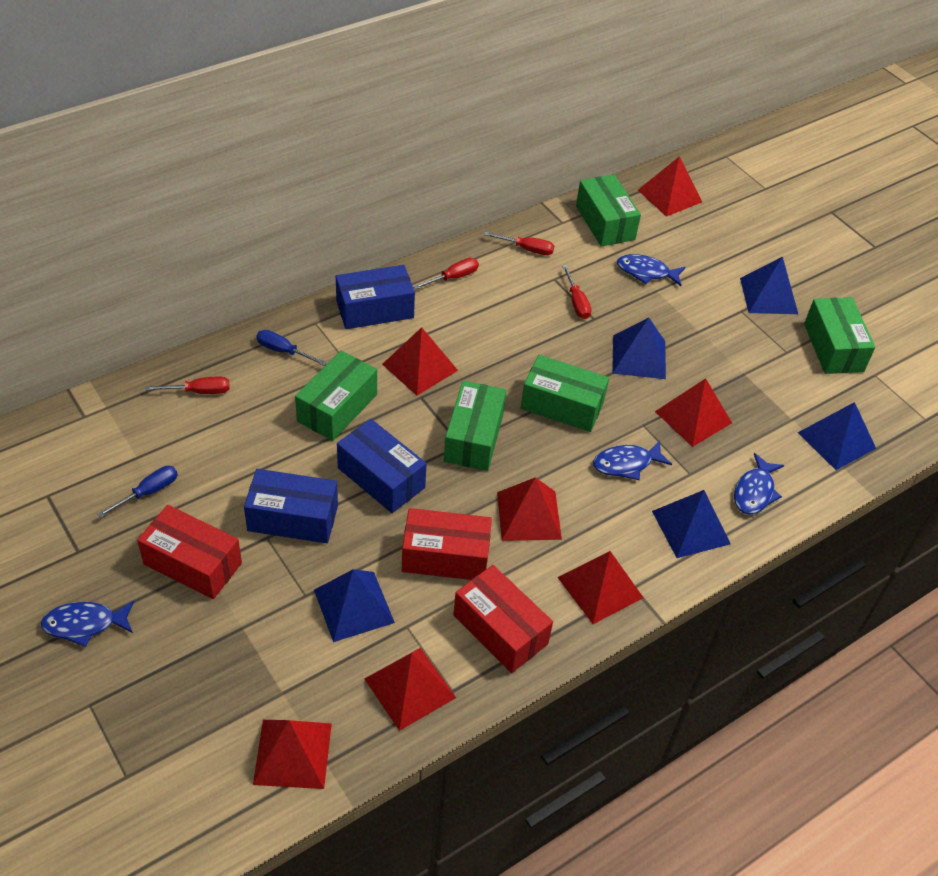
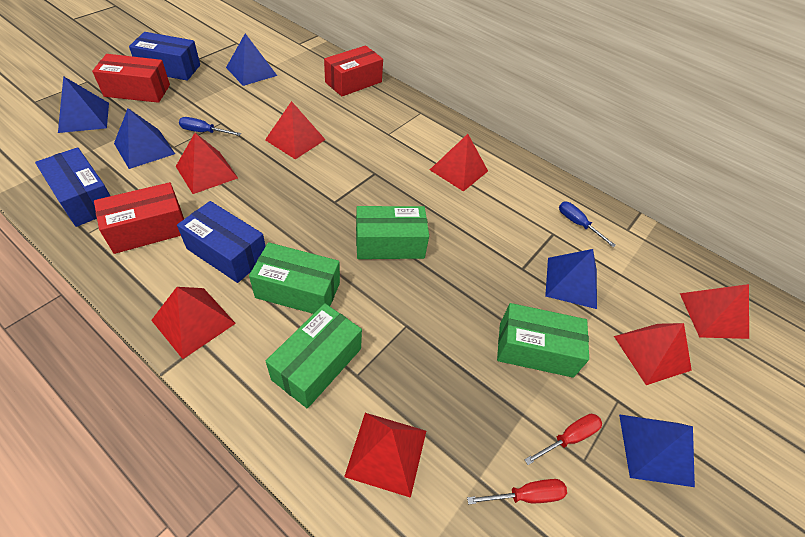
blue fish: 4 -> 0
green box: 5 -> 4
red screwdriver: 4 -> 2

